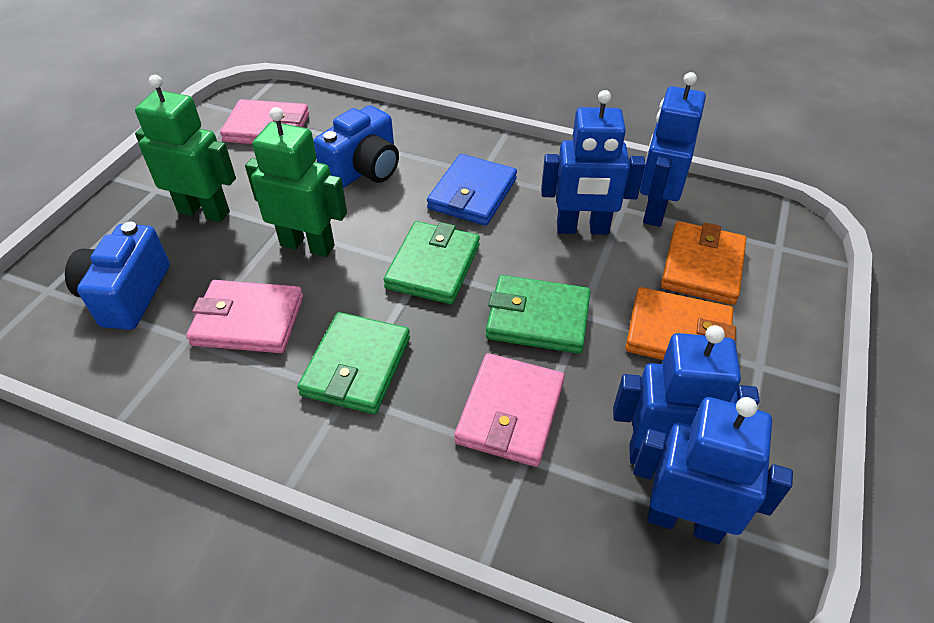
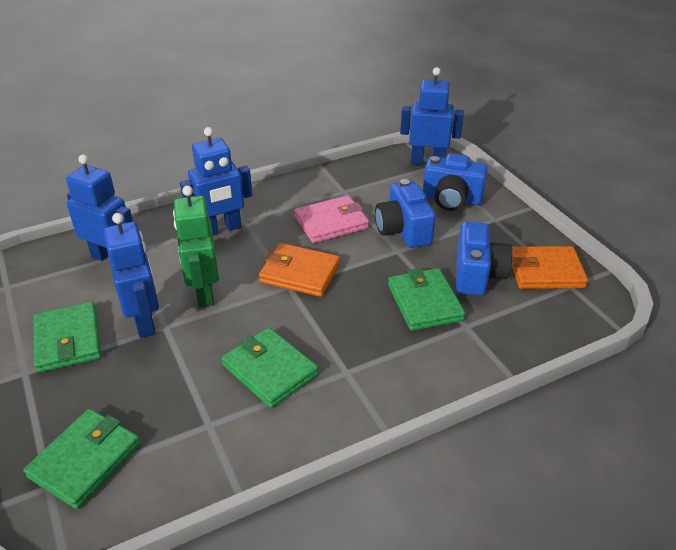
blue camera: 2 -> 3
blue wallet: 1 -> 0
green robot: 2 -> 1
green wallet: 3 -> 4
pink wallet: 3 -> 1

